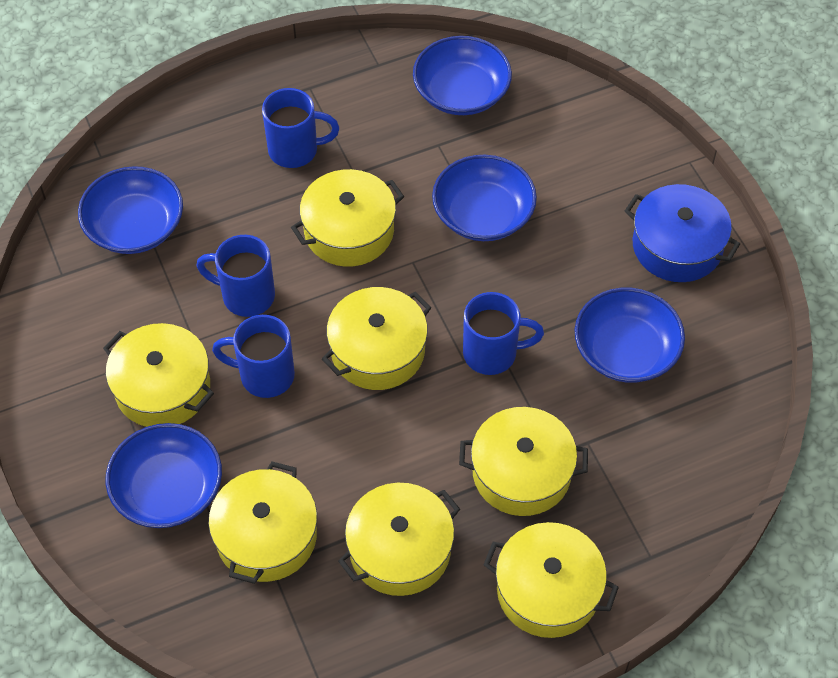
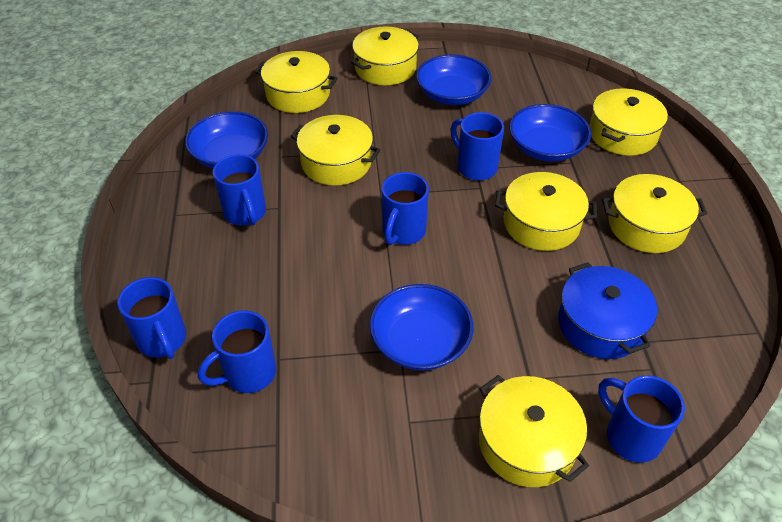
blue bowl: 5 -> 4
blue mug: 4 -> 6

